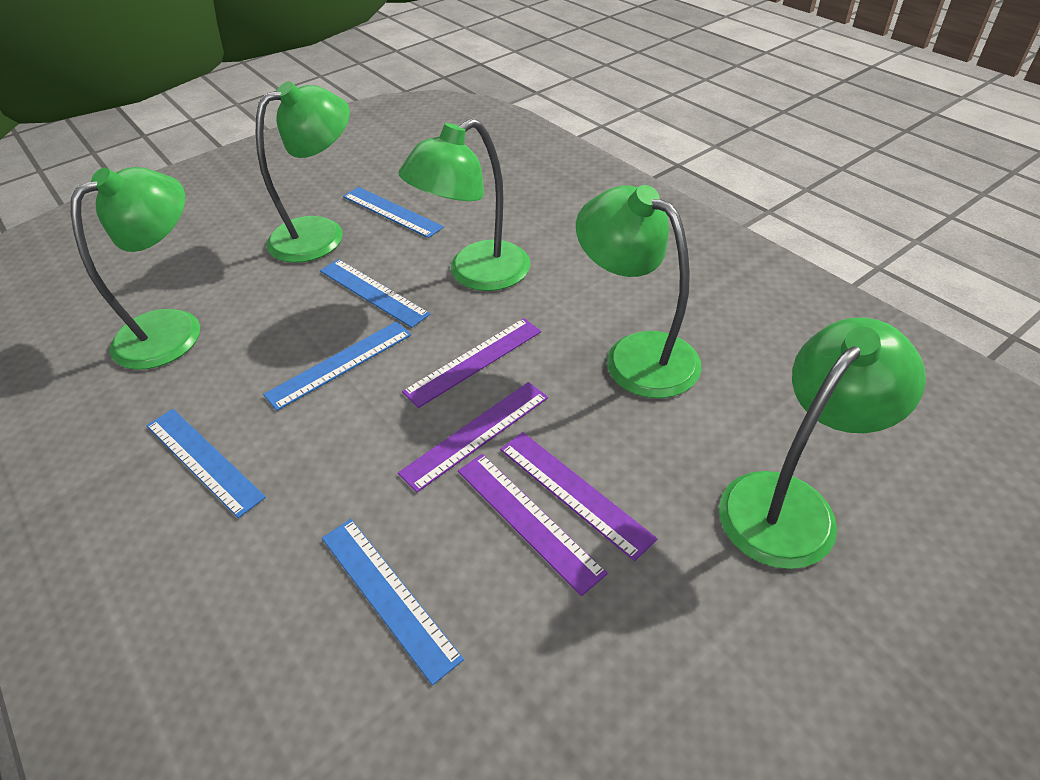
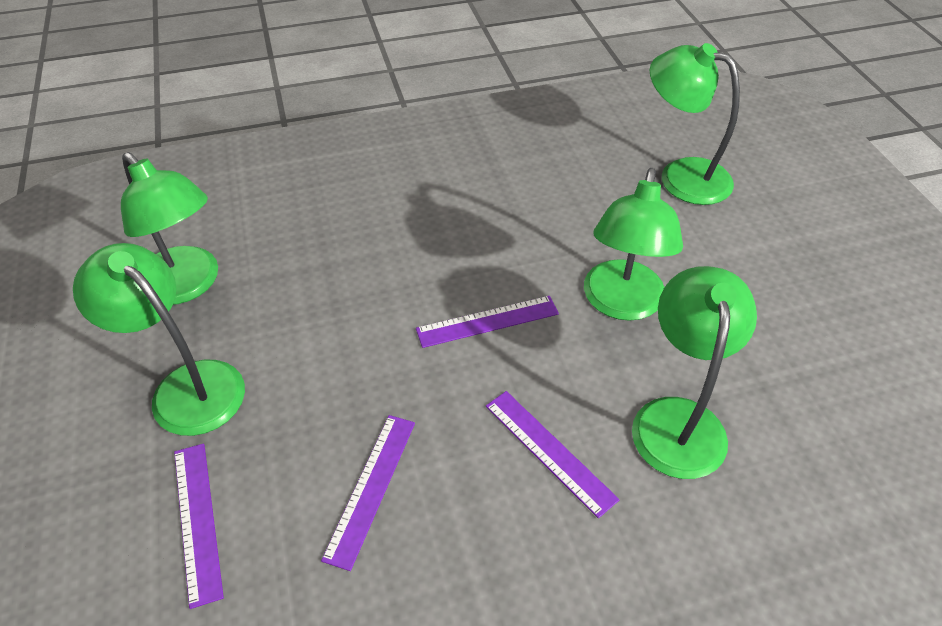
blue ruler: 5 -> 0

